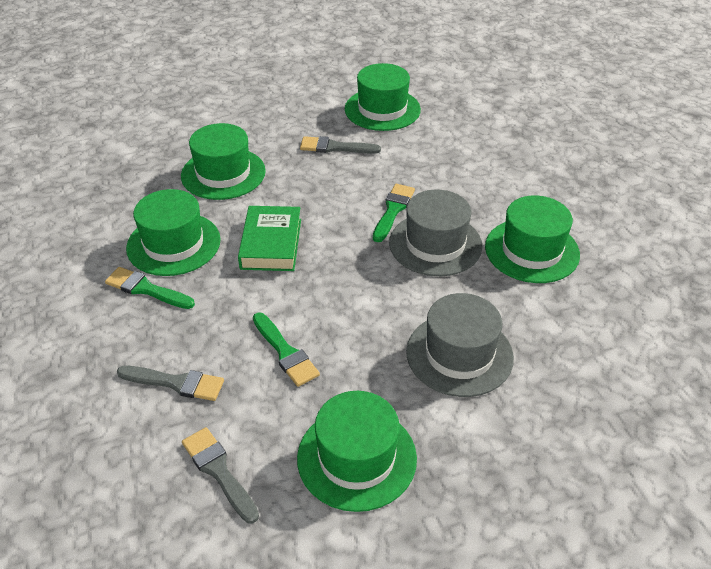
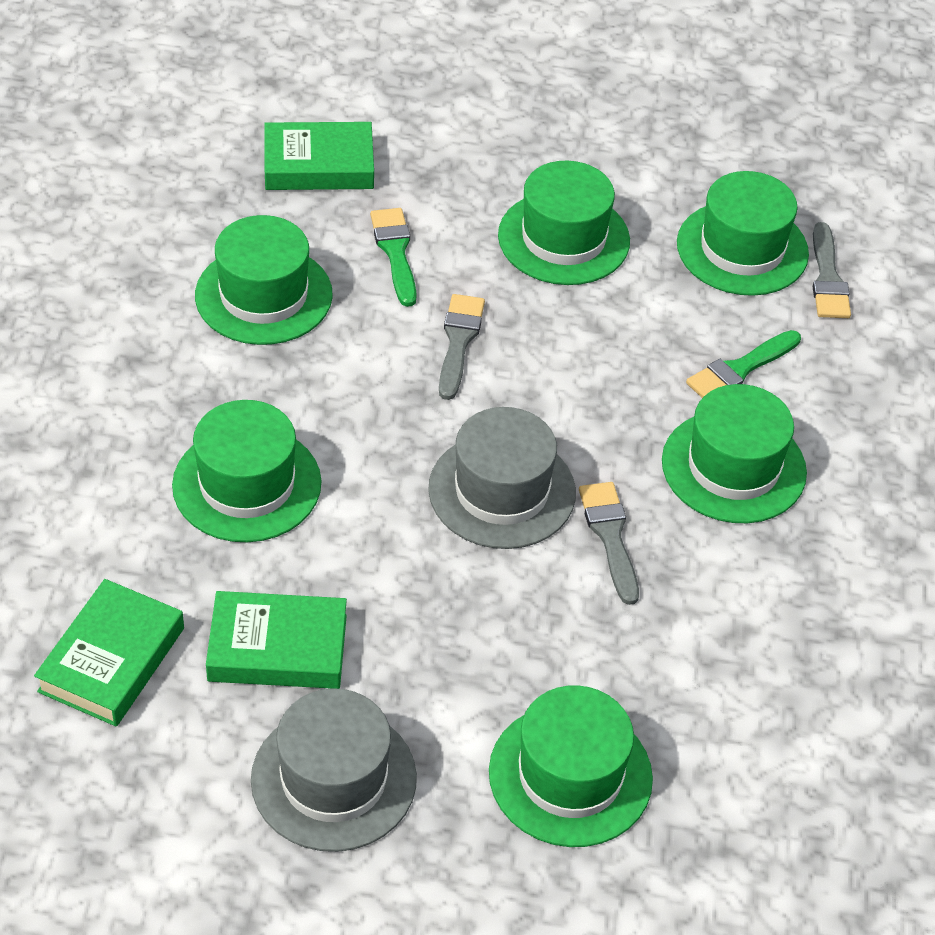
green book: 1 -> 3
green brush: 3 -> 2
green hat: 5 -> 6

